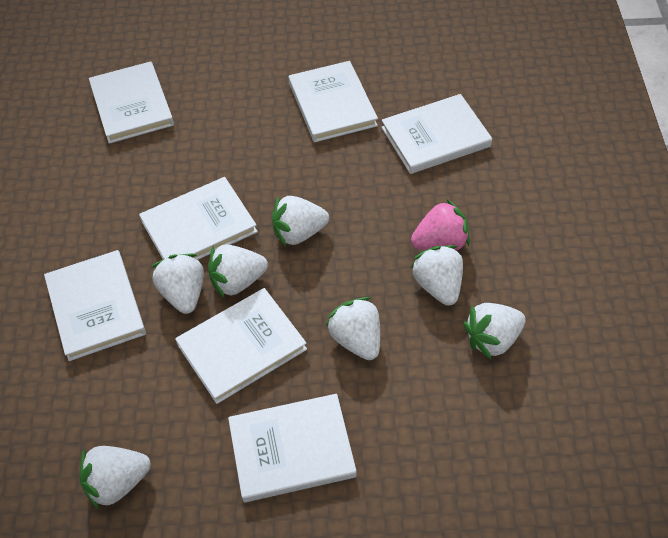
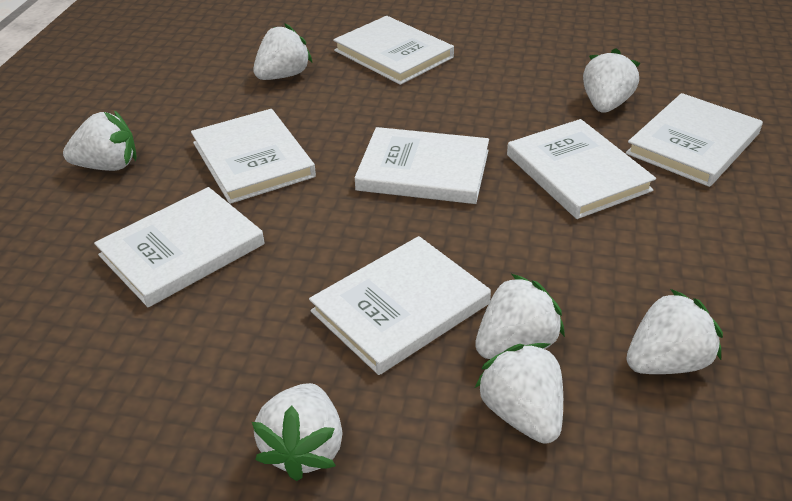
pink strawberry: 1 -> 0

